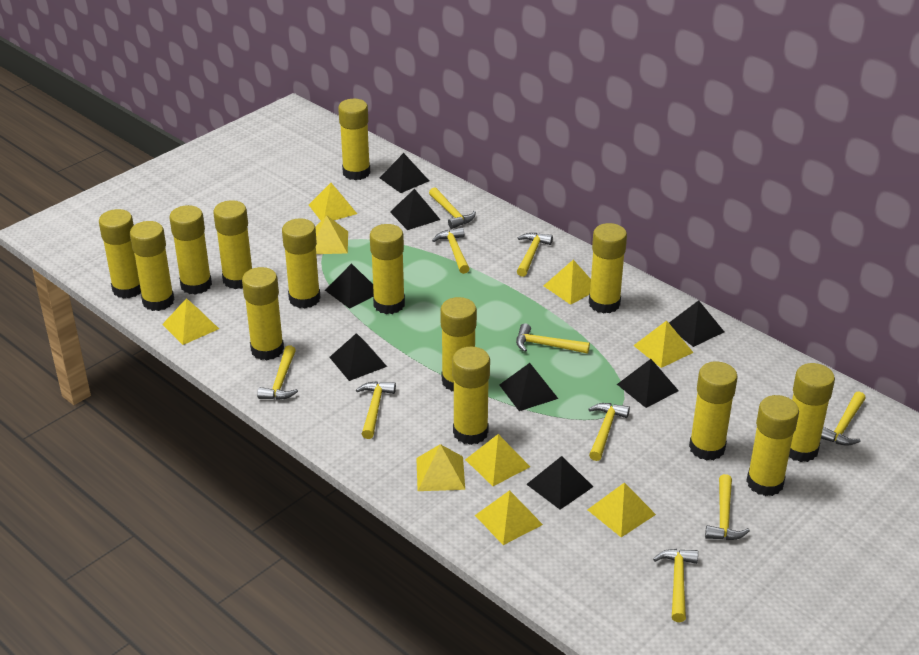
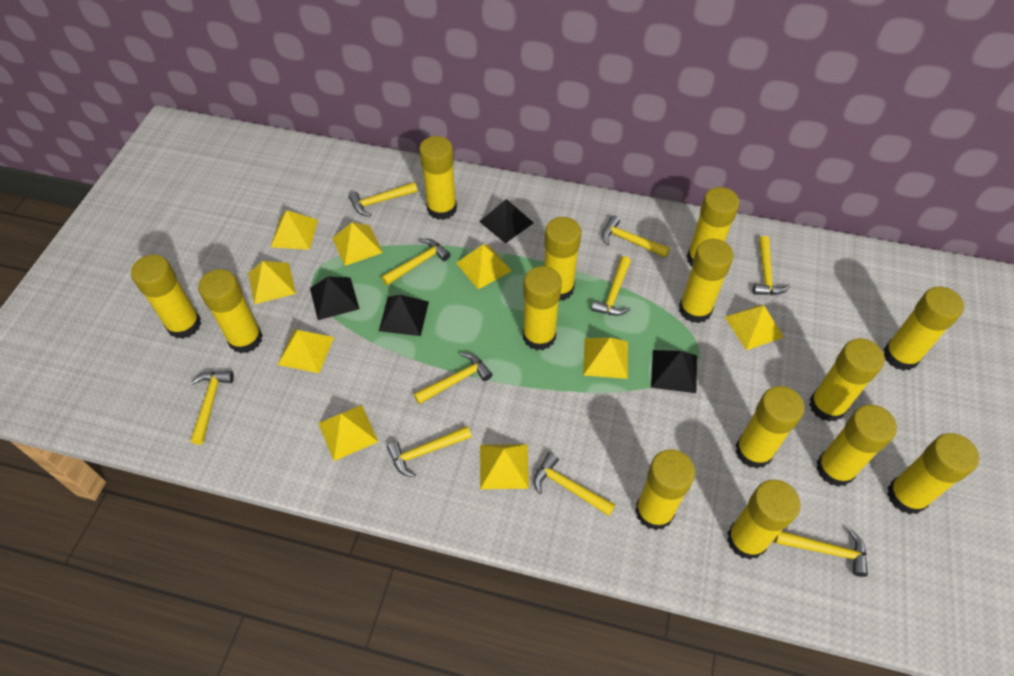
black pyramid: 8 -> 4

